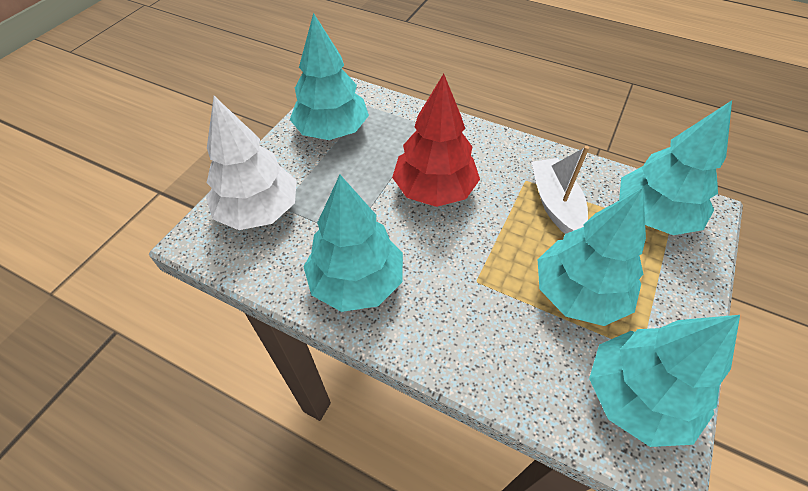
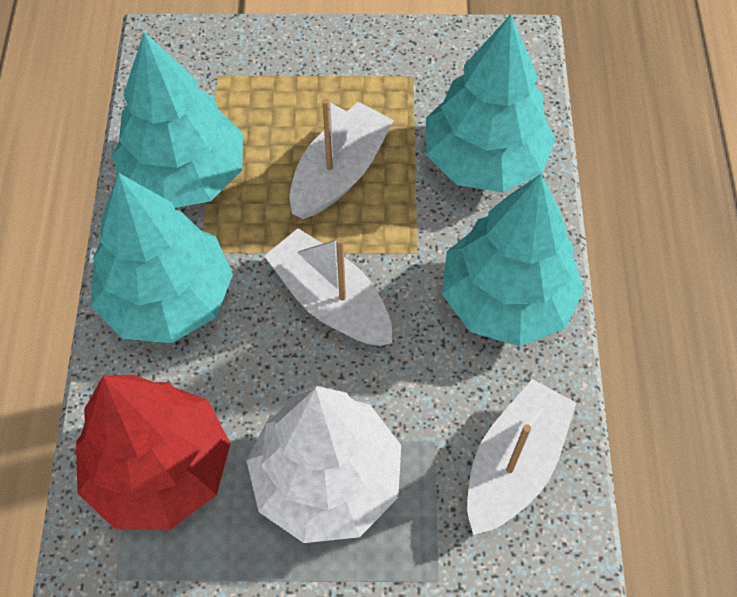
turquoise tree: 5 -> 4
white boat: 1 -> 3

